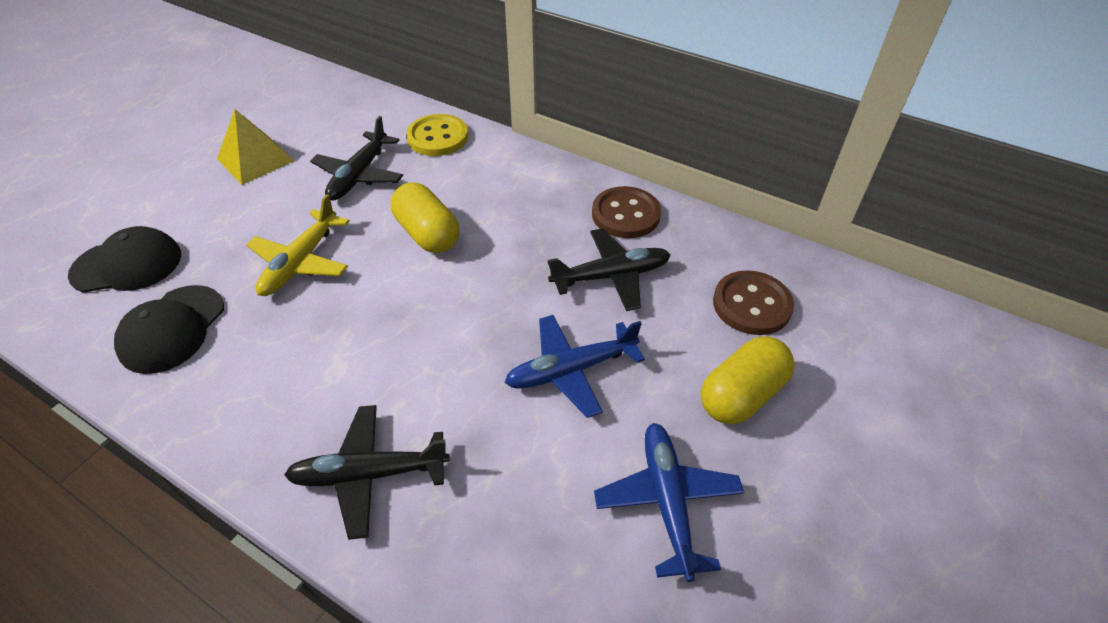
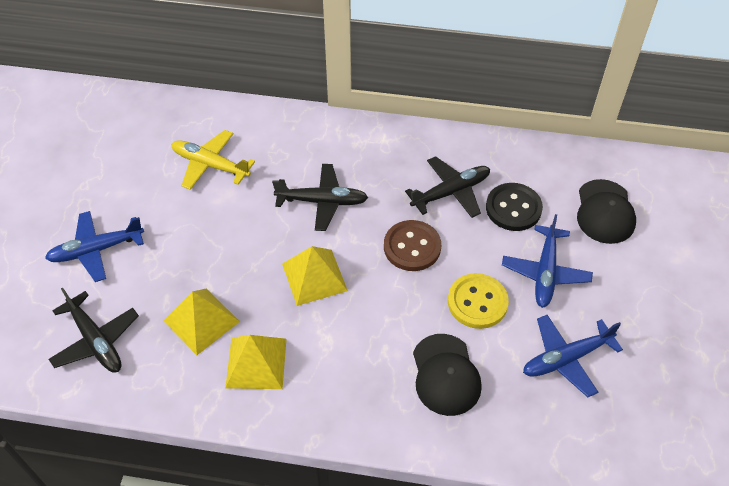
black button: 0 -> 1
blue plane: 2 -> 3
brown button: 2 -> 1
yellow capsule: 2 -> 0
yellow pyramid: 1 -> 3

